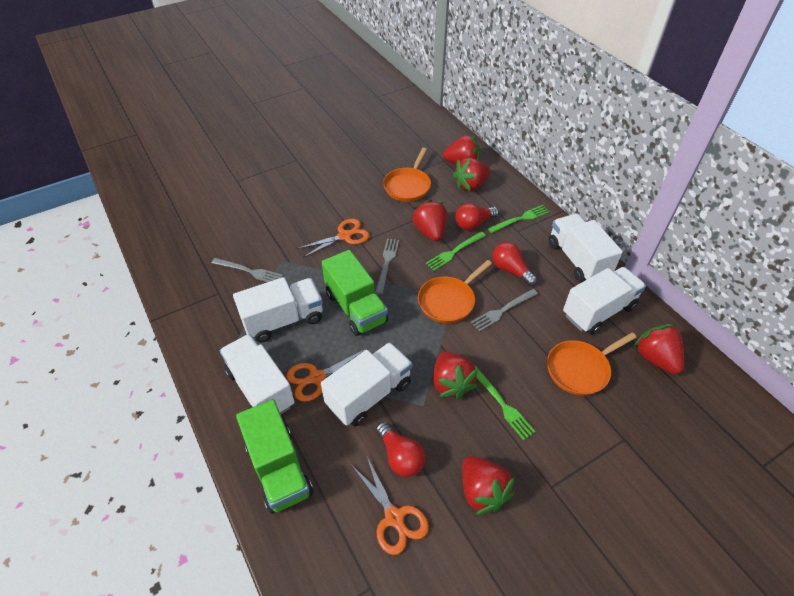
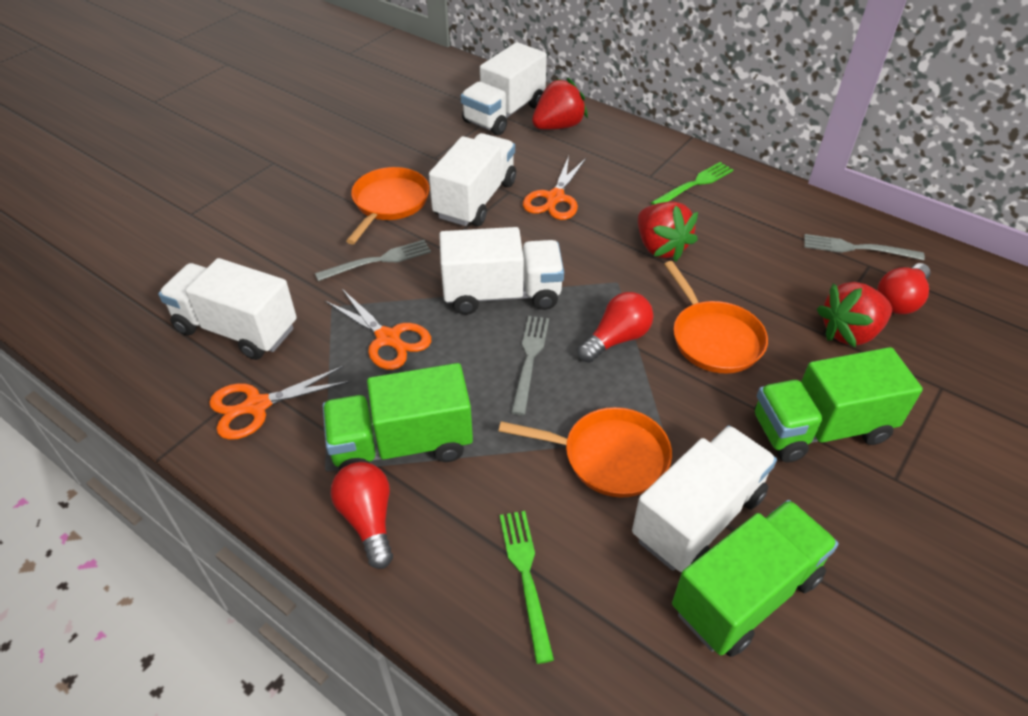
green fork: 3 -> 2
green truck: 2 -> 3
red strawberry: 6 -> 3

